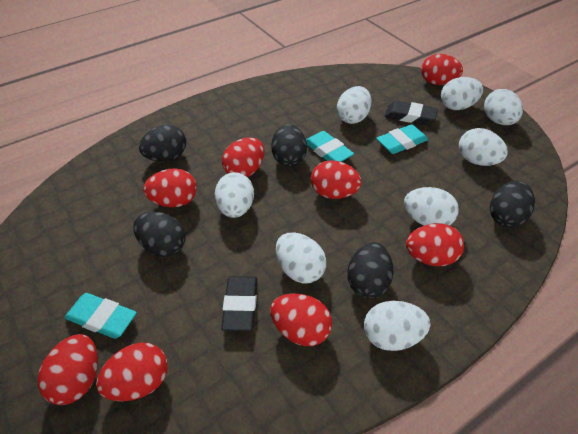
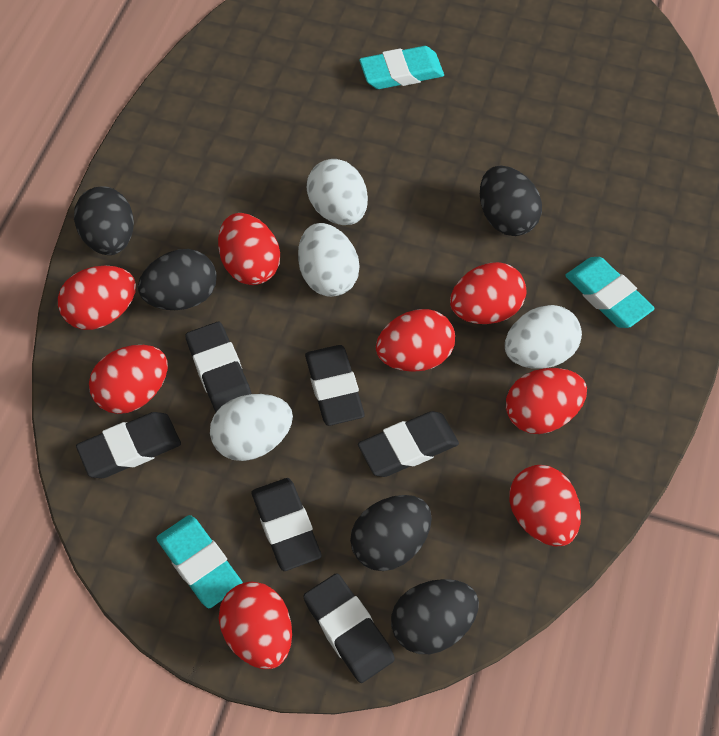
black eraser: 2 -> 6
white egg: 8 -> 4

